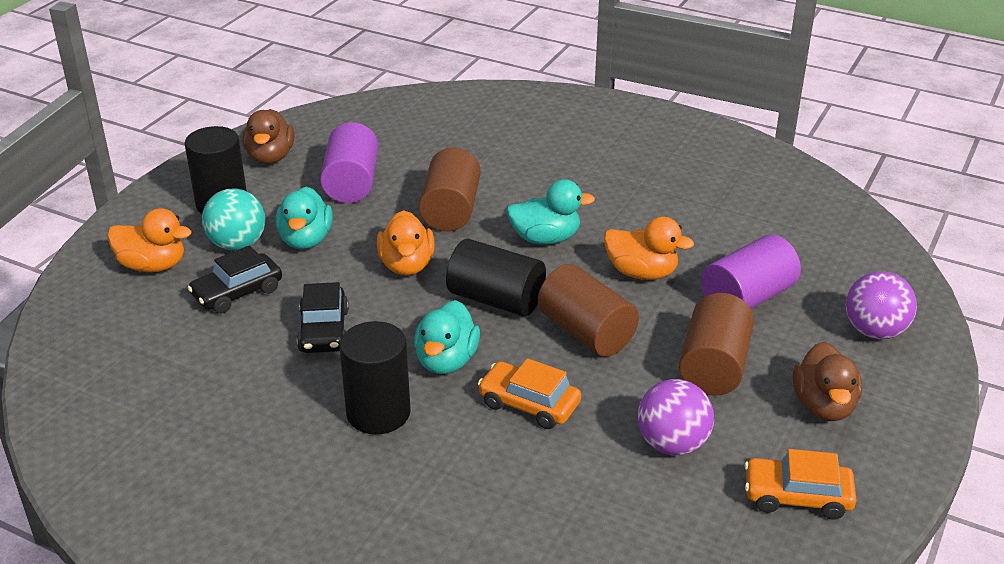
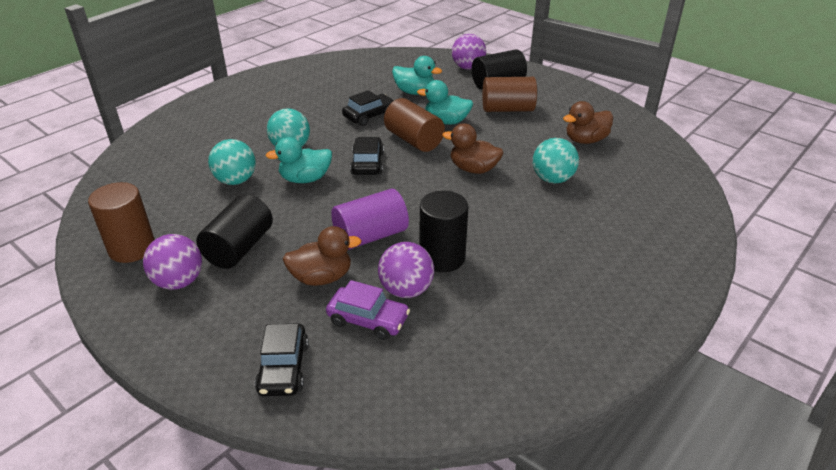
black car: 2 -> 3
brown duck: 2 -> 3
orange car: 2 -> 0
orange duck: 3 -> 0
purple ball: 2 -> 3
purple car: 0 -> 1
purple cylinder: 2 -> 1
turquoise ball: 1 -> 3

